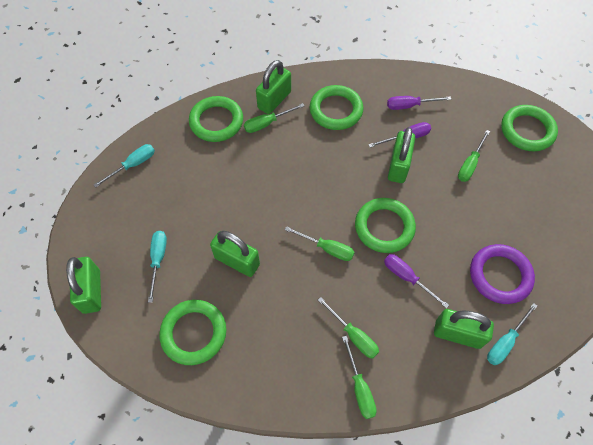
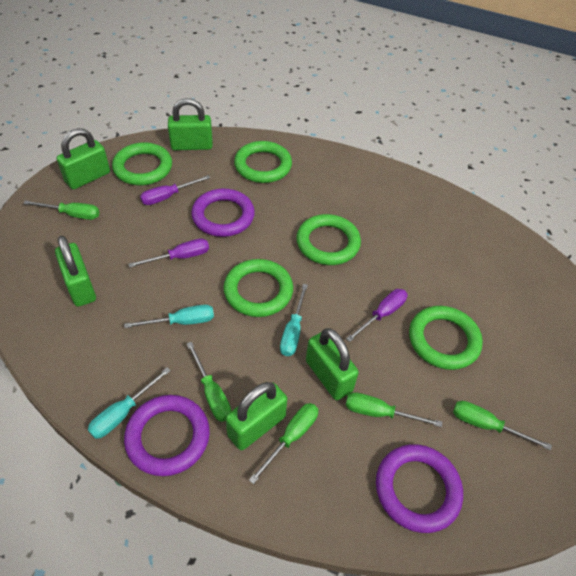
purple ring: 1 -> 3

